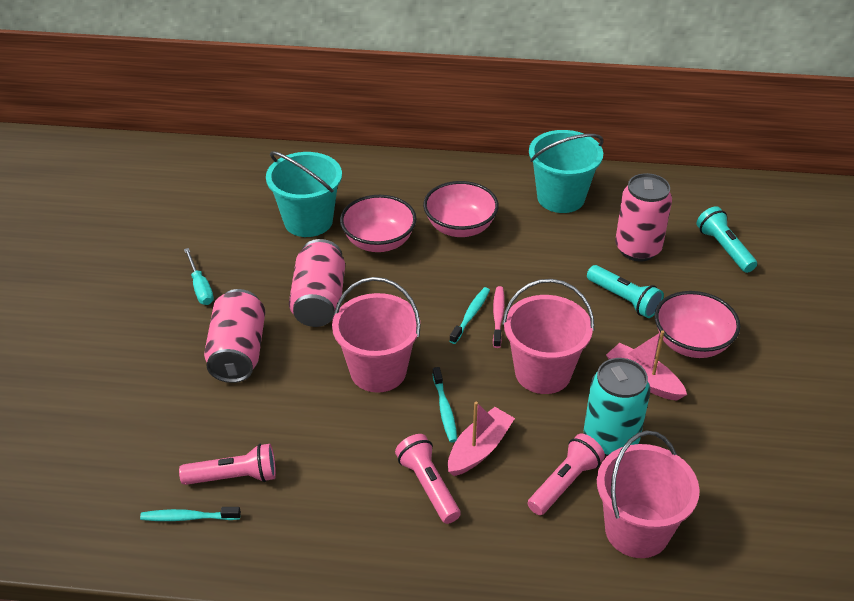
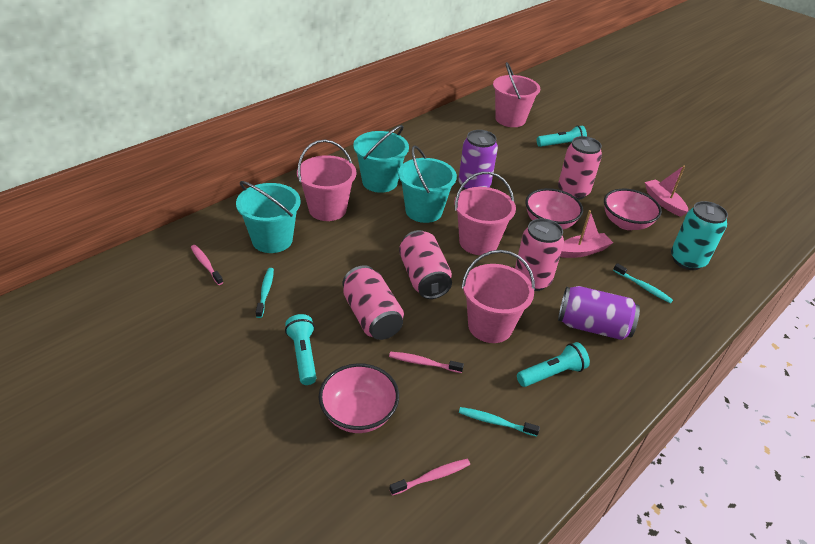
pink bucket: 3 -> 4
pink can: 3 -> 4
pink flashlight: 3 -> 0
pink toothbrush: 1 -> 3
purple can: 0 -> 2
turquoise bucket: 2 -> 3
turquoise flashlight: 2 -> 3
turquoise screwdriver: 1 -> 0

